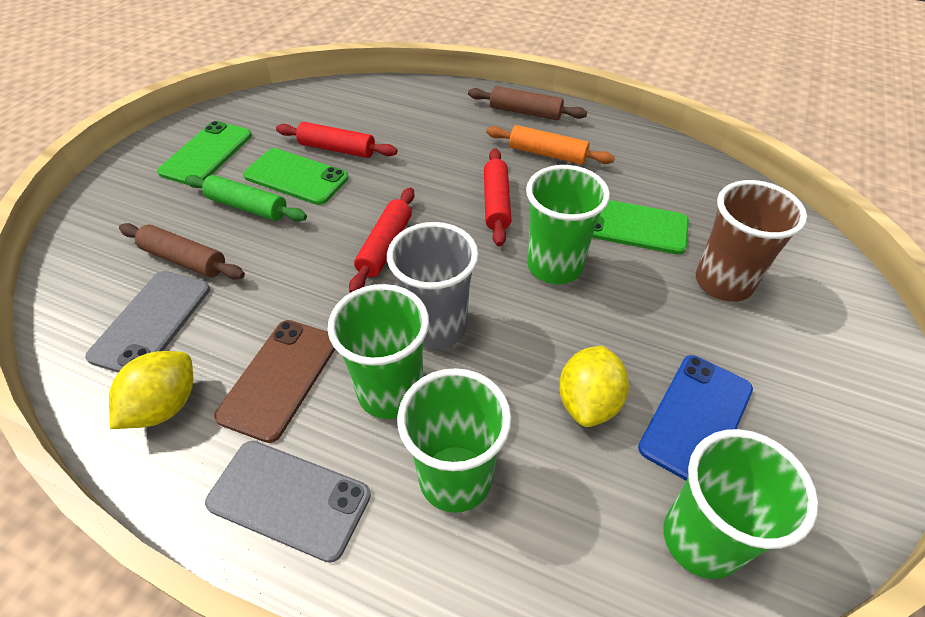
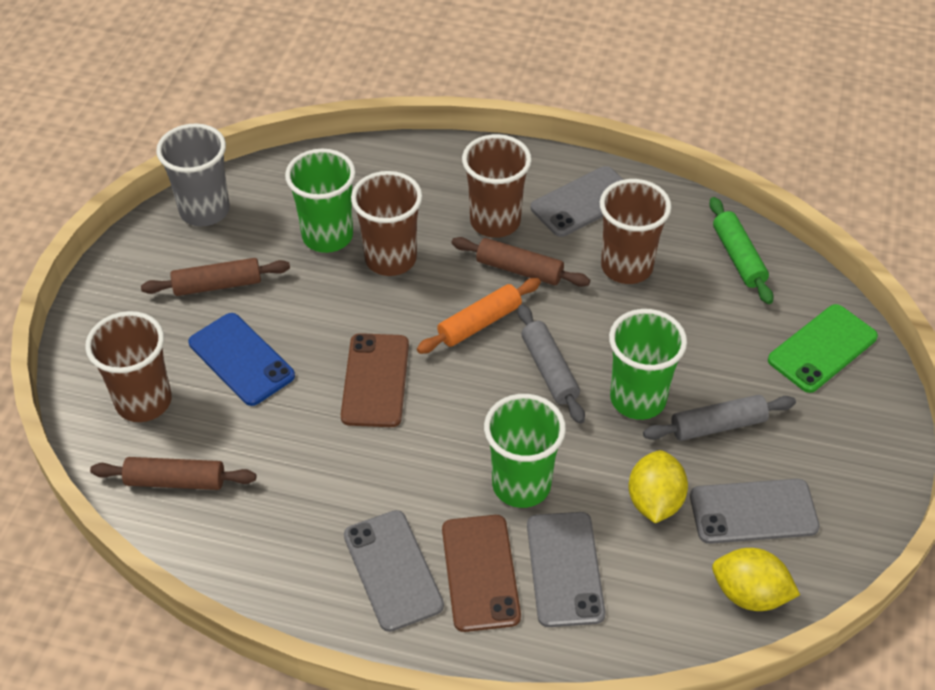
brown cup: 1 -> 4
brown phone: 1 -> 2
brown rolling pin: 2 -> 3
green cup: 4 -> 3
green phone: 3 -> 1
grey phone: 2 -> 4
grey rolling pin: 0 -> 2
red rolling pin: 3 -> 0

